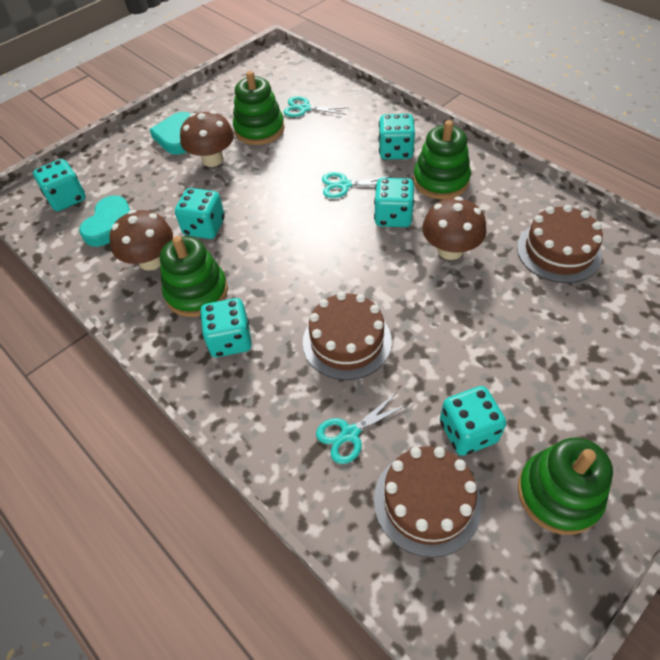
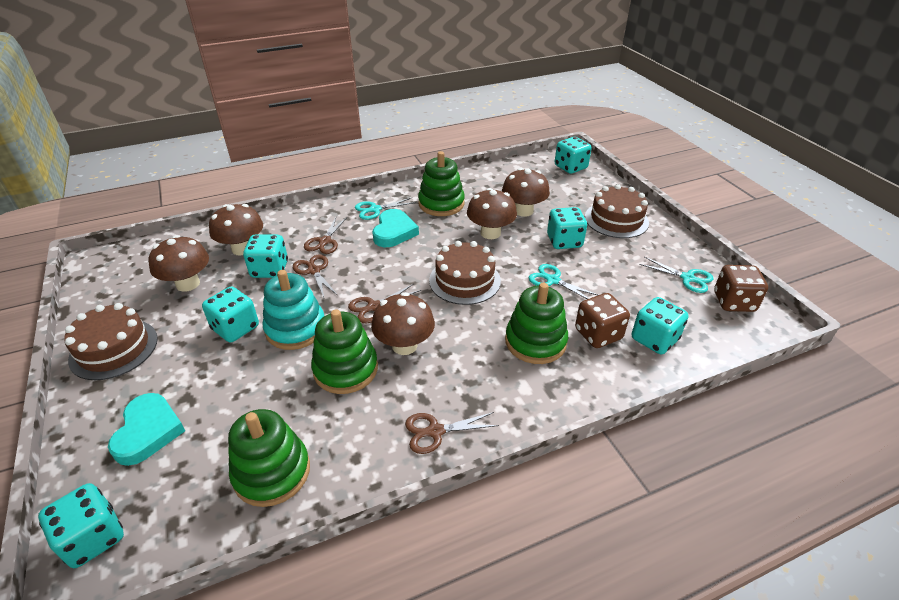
brown dice: 0 -> 2
brown mushroom: 3 -> 5
brown scissors: 0 -> 4
turquoise stacking toy: 0 -> 1

